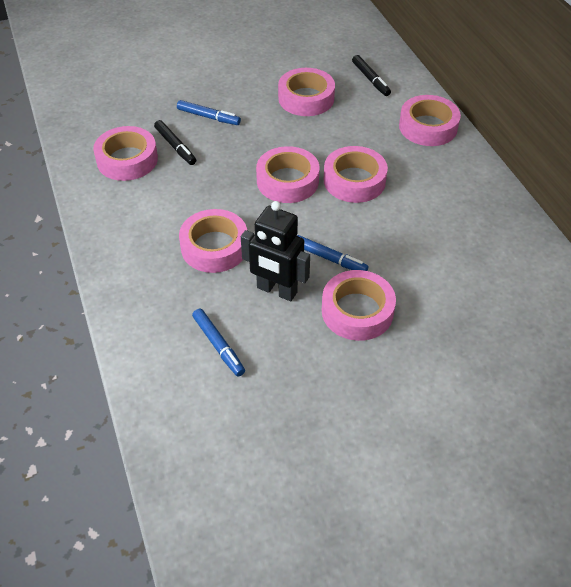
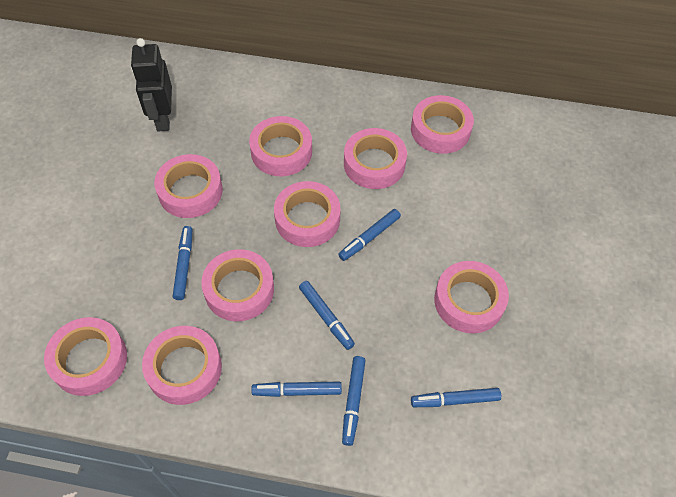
black marker: 2 -> 0
blue marker: 3 -> 6
pink tape: 7 -> 9

